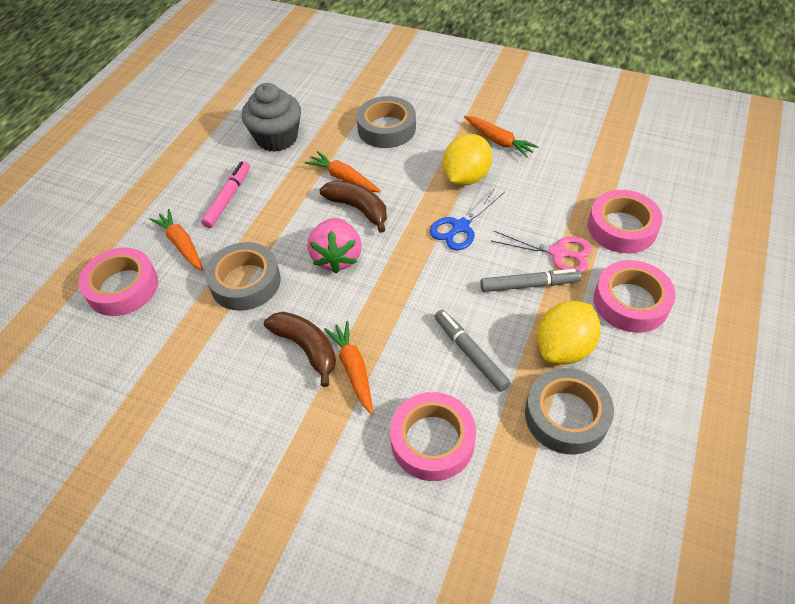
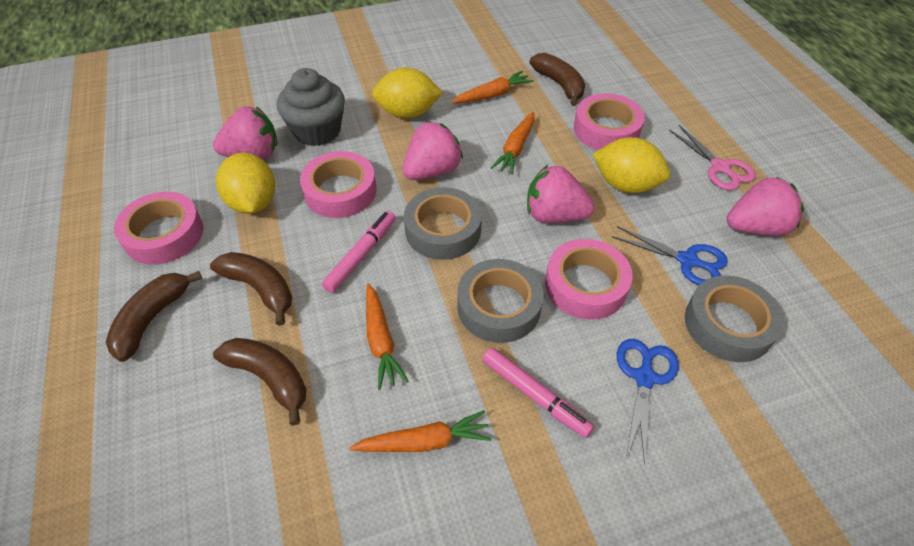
blue scissors: 1 -> 2
brown banana: 2 -> 4
grey marker: 2 -> 0
pink marker: 1 -> 2
pink strawberry: 1 -> 4
yellow lemon: 2 -> 3

